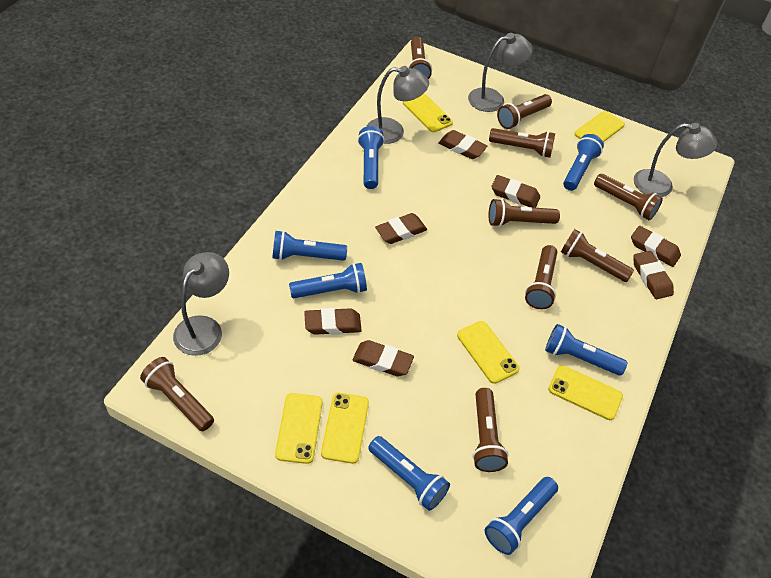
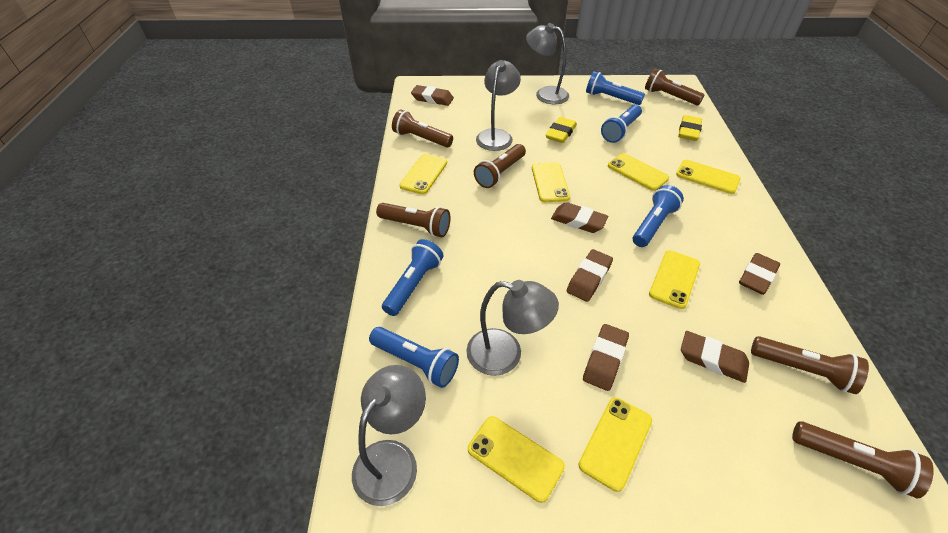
blue flashlight: 7 -> 5
brown eraser: 7 -> 6
brown flashlight: 9 -> 6
yellow eraser: 0 -> 2
yellow phone: 6 -> 7

